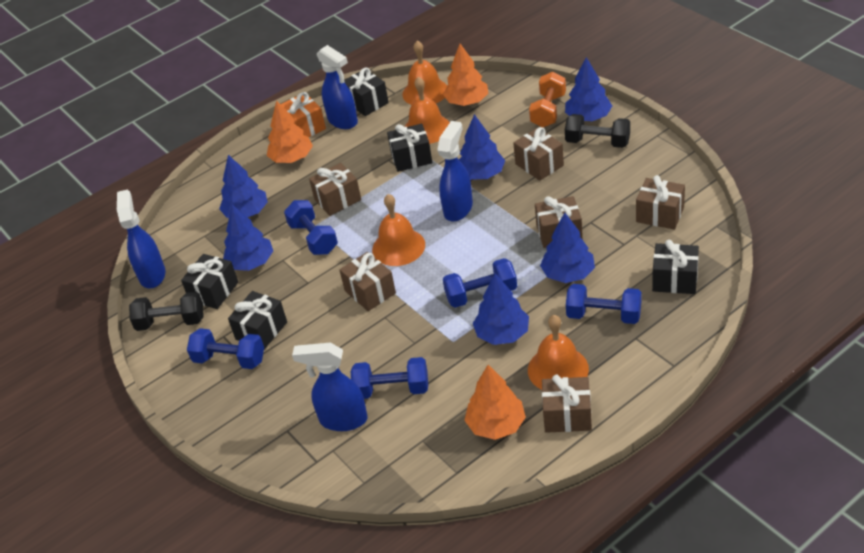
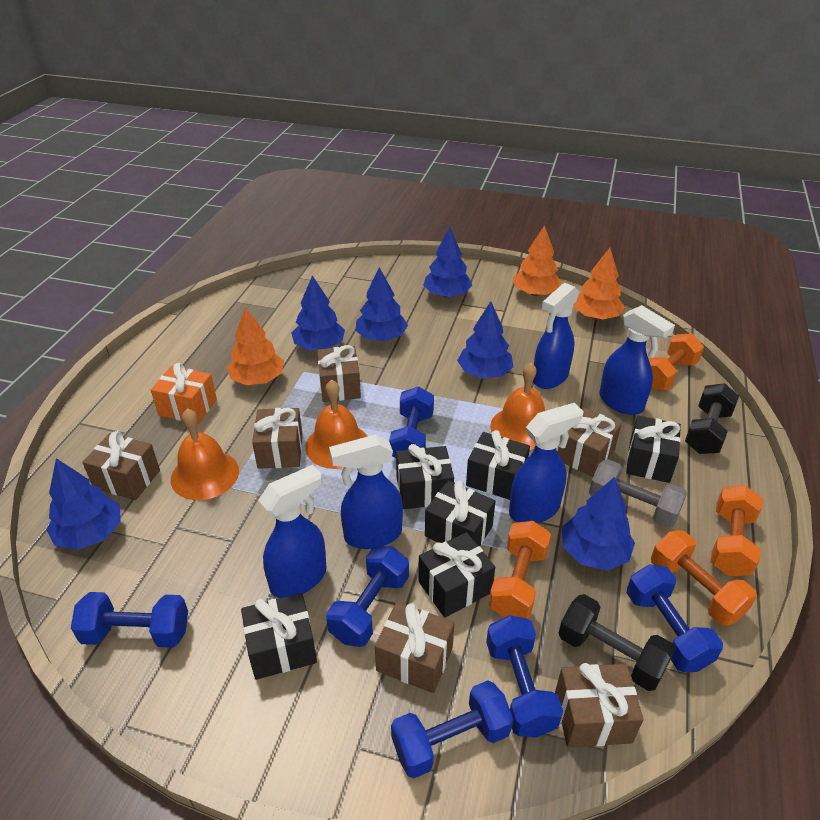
black gift: 5 -> 6
blue dumbbell: 5 -> 6
blue spray bottle: 4 -> 5
grey dumbbell: 0 -> 1
orange bell: 4 -> 3
orange dumbbell: 1 -> 4

